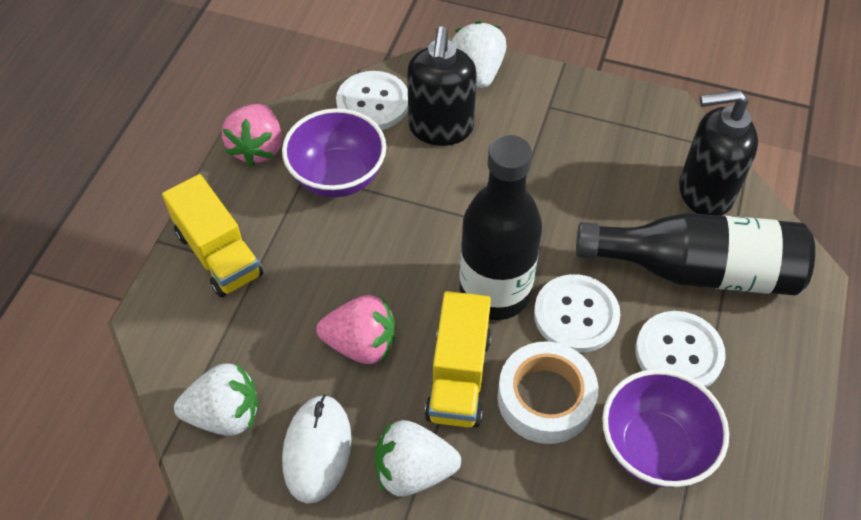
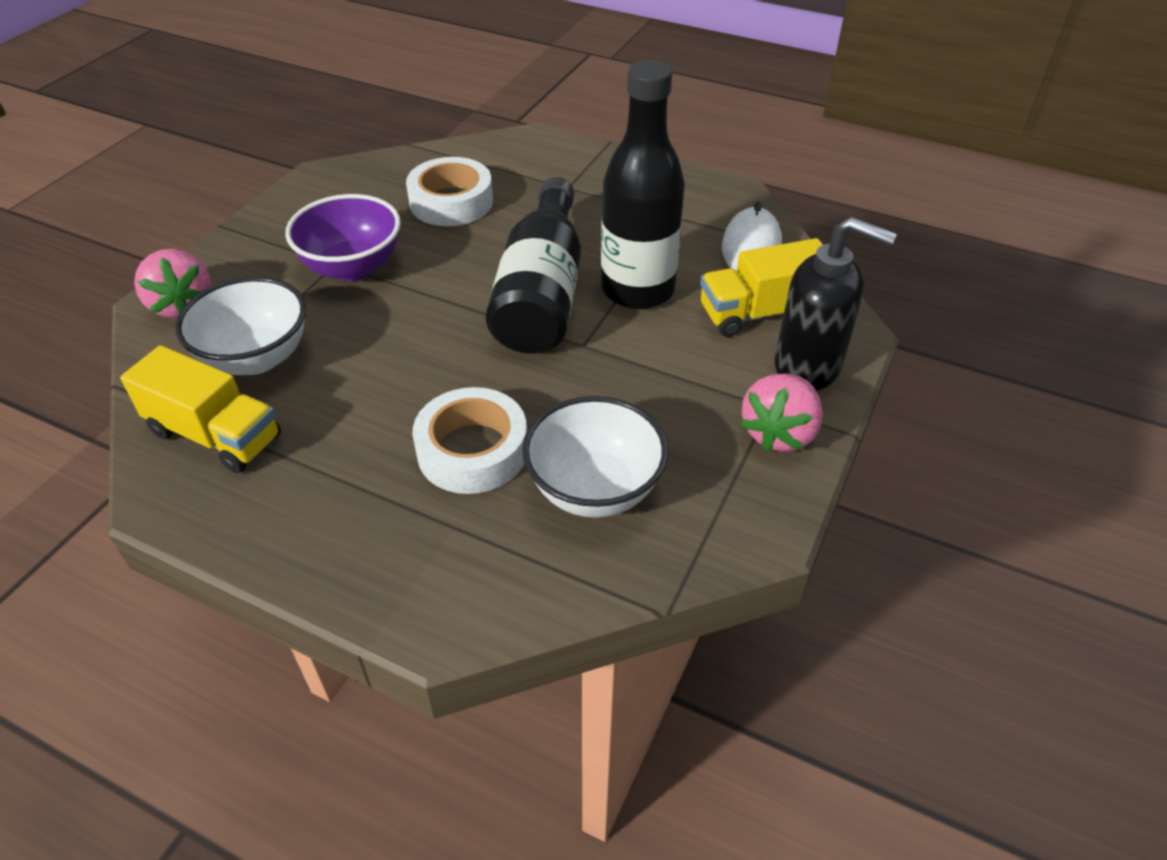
black soap dispenser: 2 -> 1
purple bowl: 2 -> 1
white bowl: 0 -> 2
white button: 3 -> 0
white strawberry: 3 -> 0
white tape: 1 -> 2

